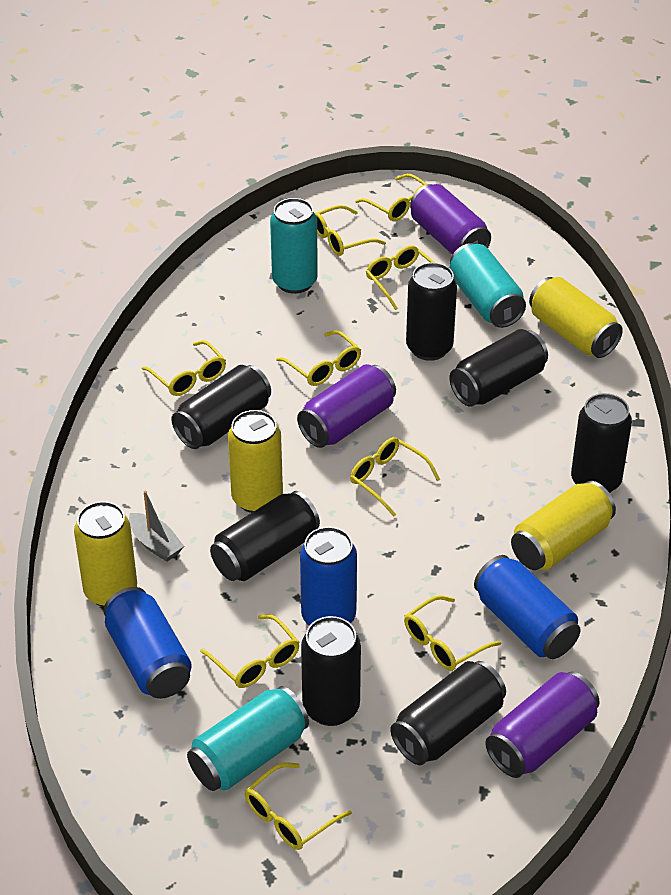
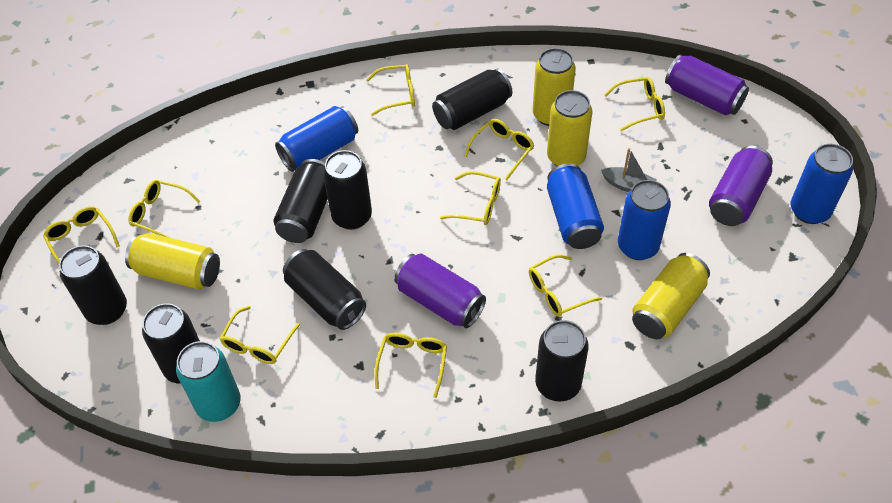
blue can: 3 -> 4
turquoise can: 3 -> 1

